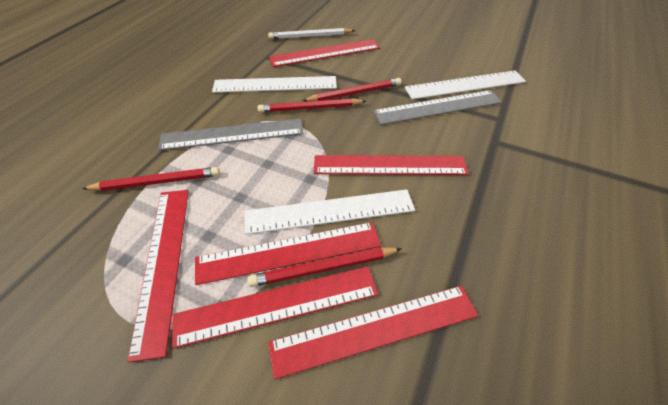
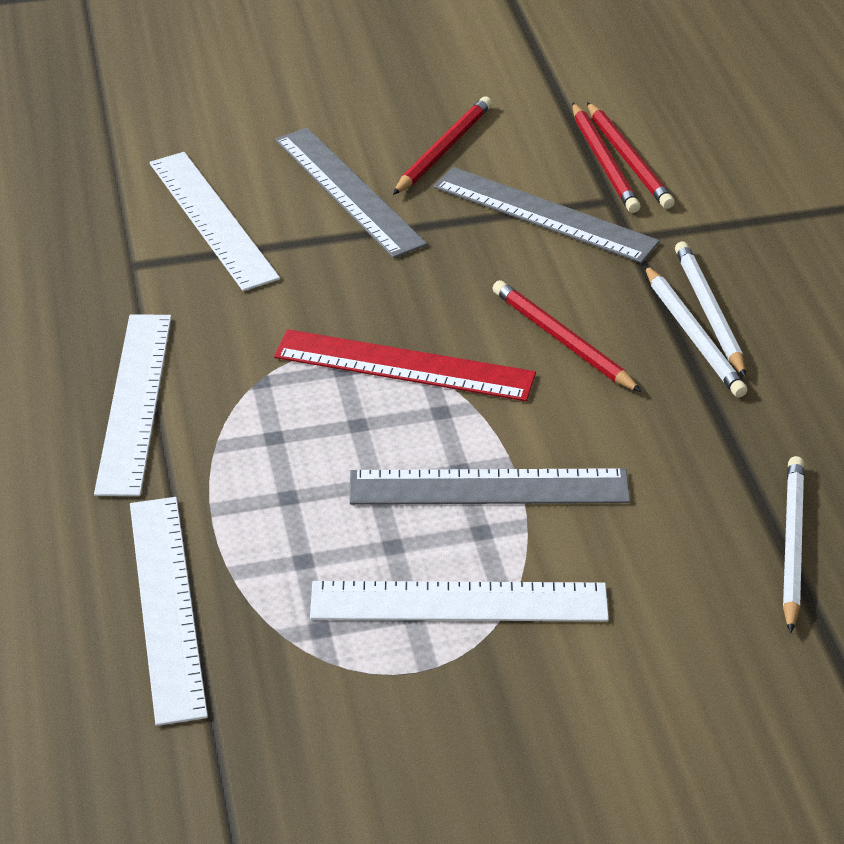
grey ruler: 2 -> 3
red ruler: 6 -> 1
white pencil: 1 -> 3
white ruler: 3 -> 4

